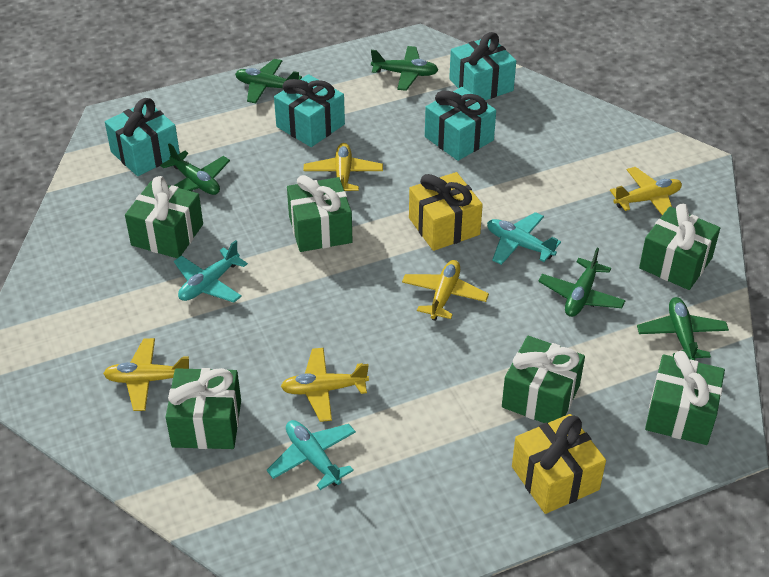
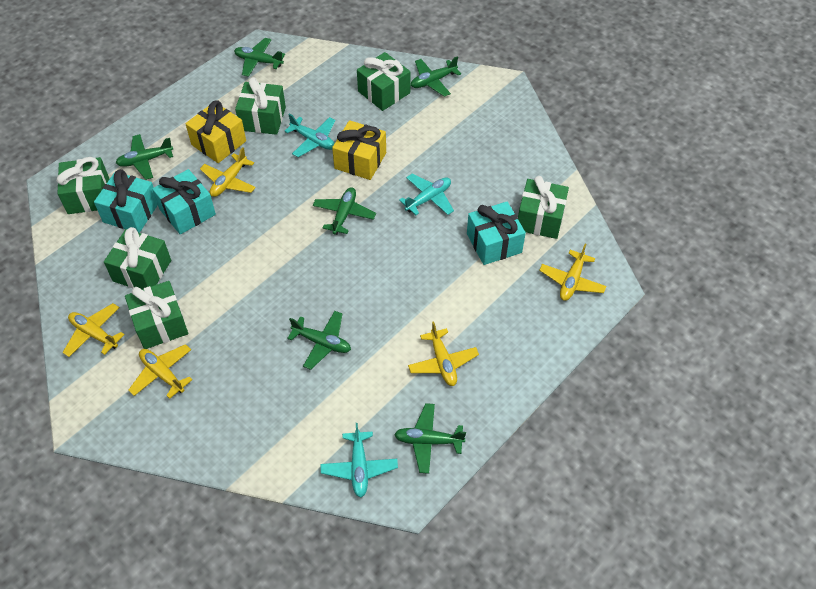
green plane: 5 -> 6
turquoise gift: 4 -> 3

